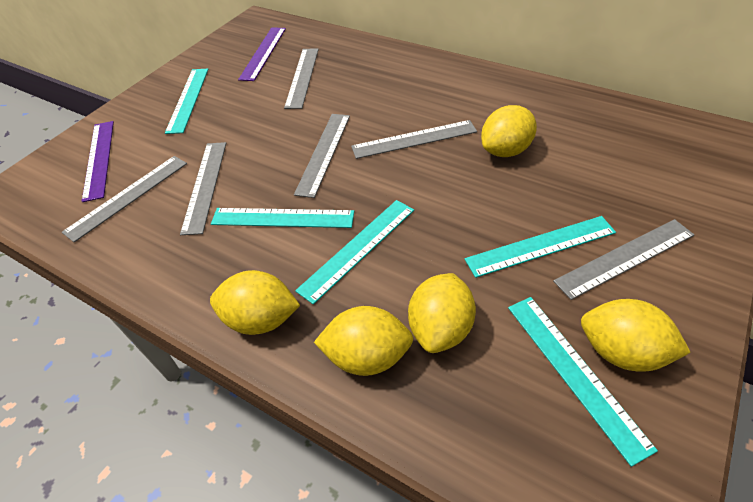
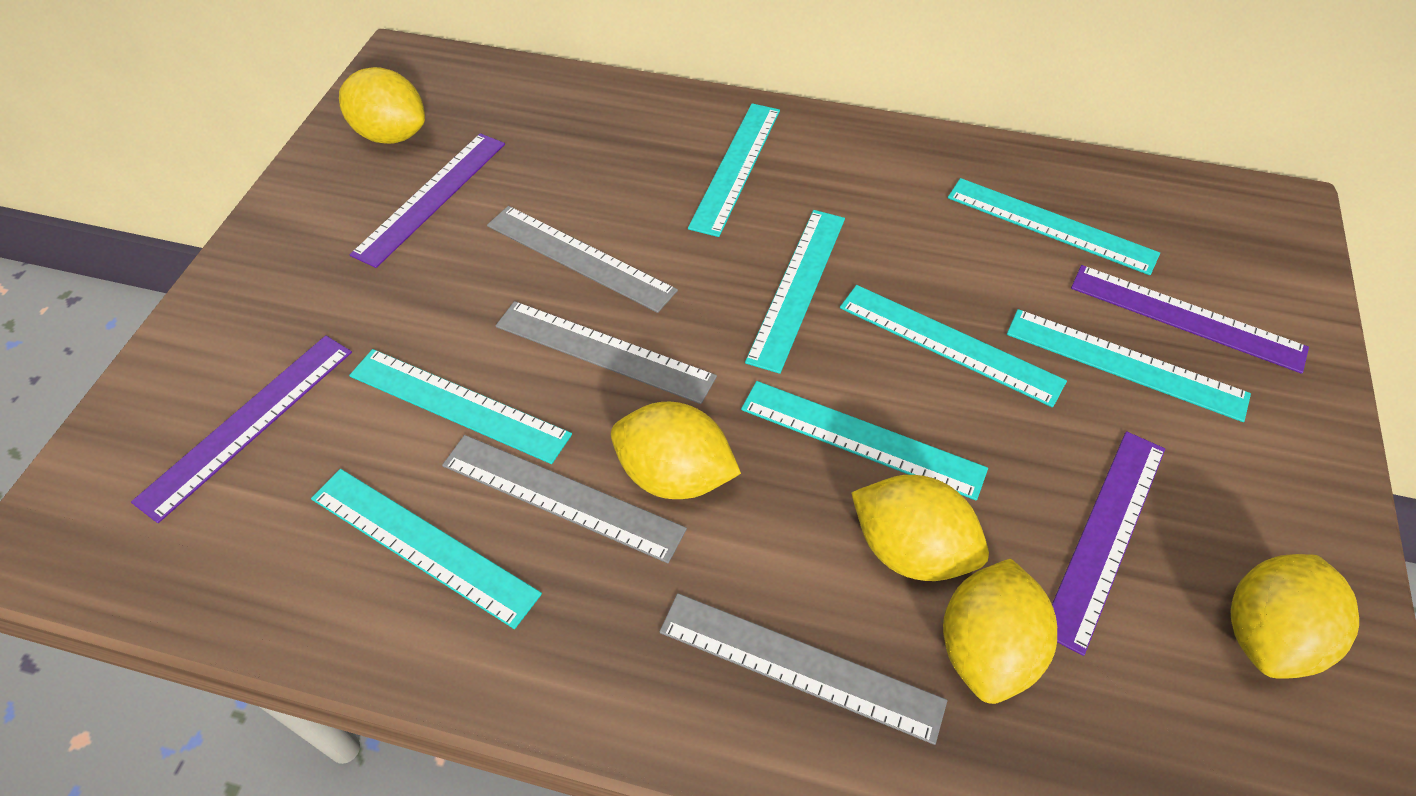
grey ruler: 6 -> 4
purple ruler: 2 -> 4
turquoise ruler: 5 -> 8

